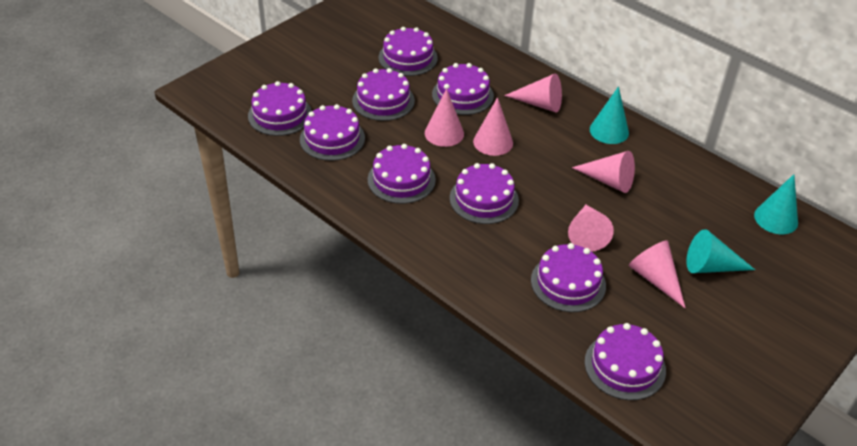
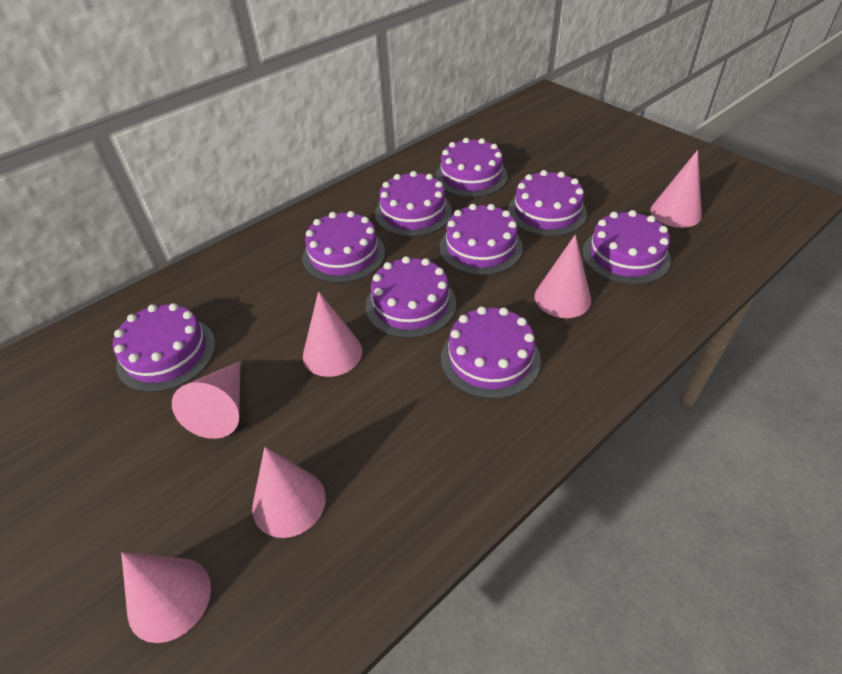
turquoise cone: 3 -> 0

